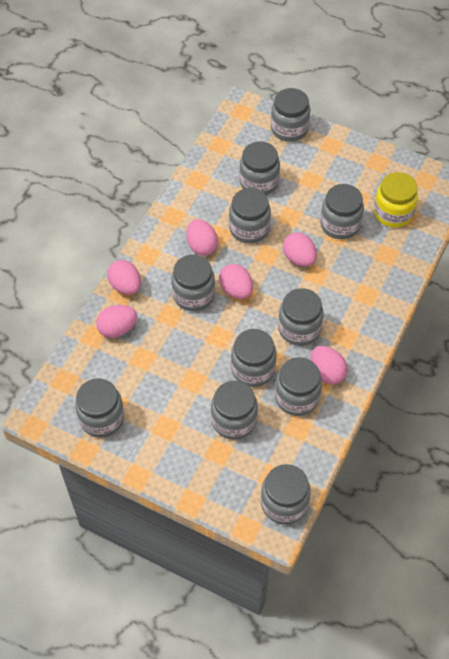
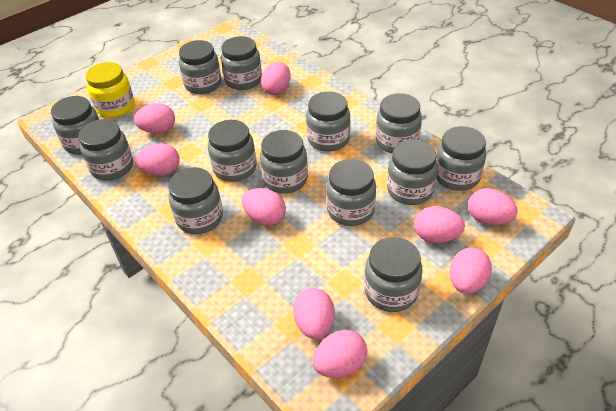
grey jar: 11 -> 13
pink egg: 6 -> 9

